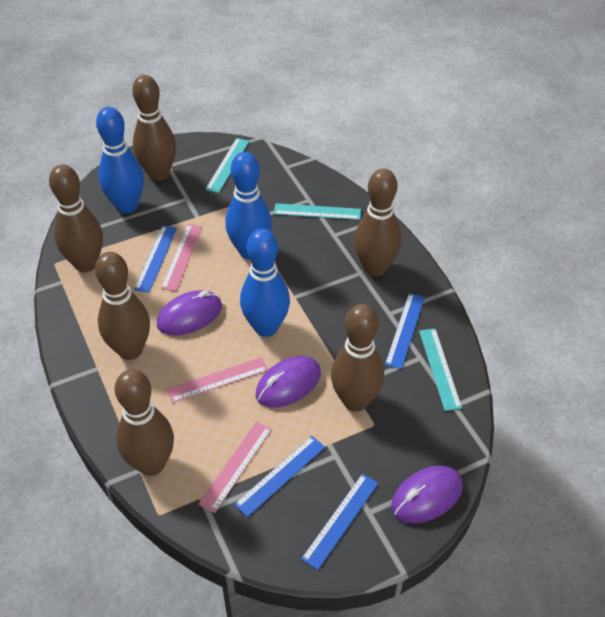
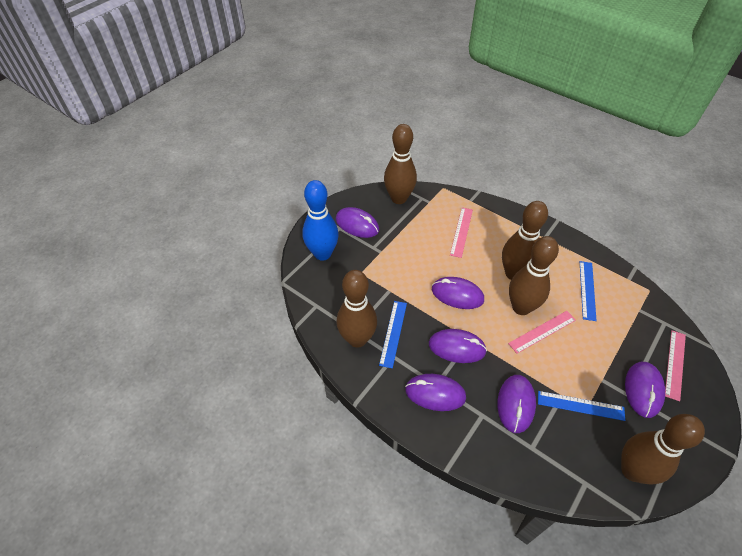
blue bowling pin: 3 -> 1
blue ruler: 4 -> 3
brown bowling pin: 6 -> 5
purple mouse: 3 -> 6
turquoise ruler: 3 -> 0

